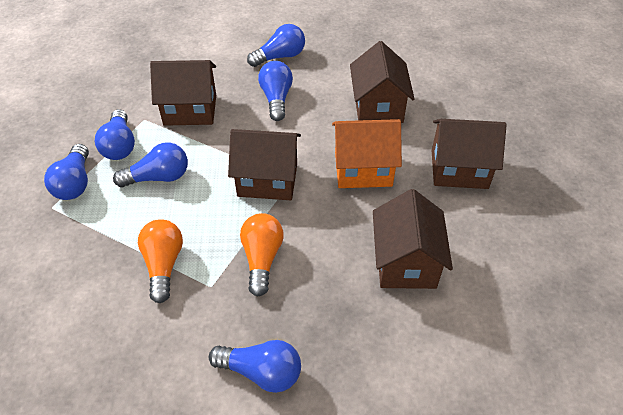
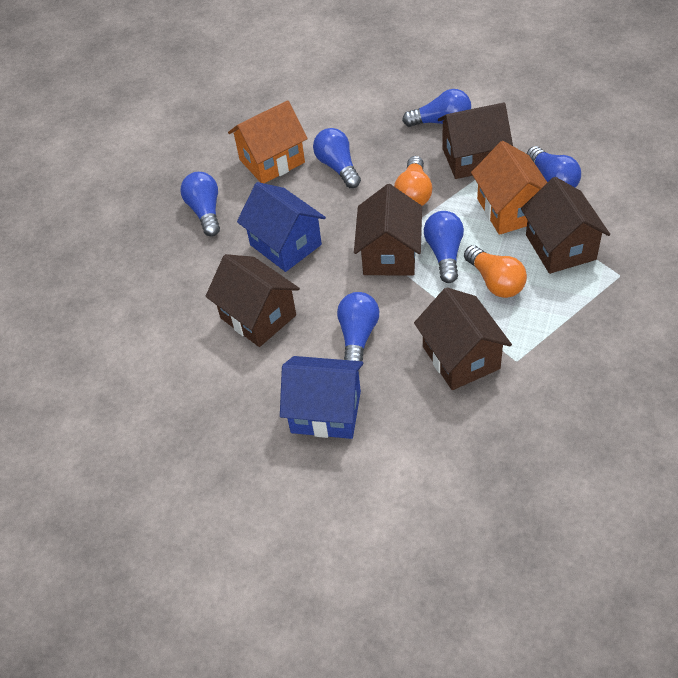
blue house: 0 -> 2
orange house: 1 -> 2

